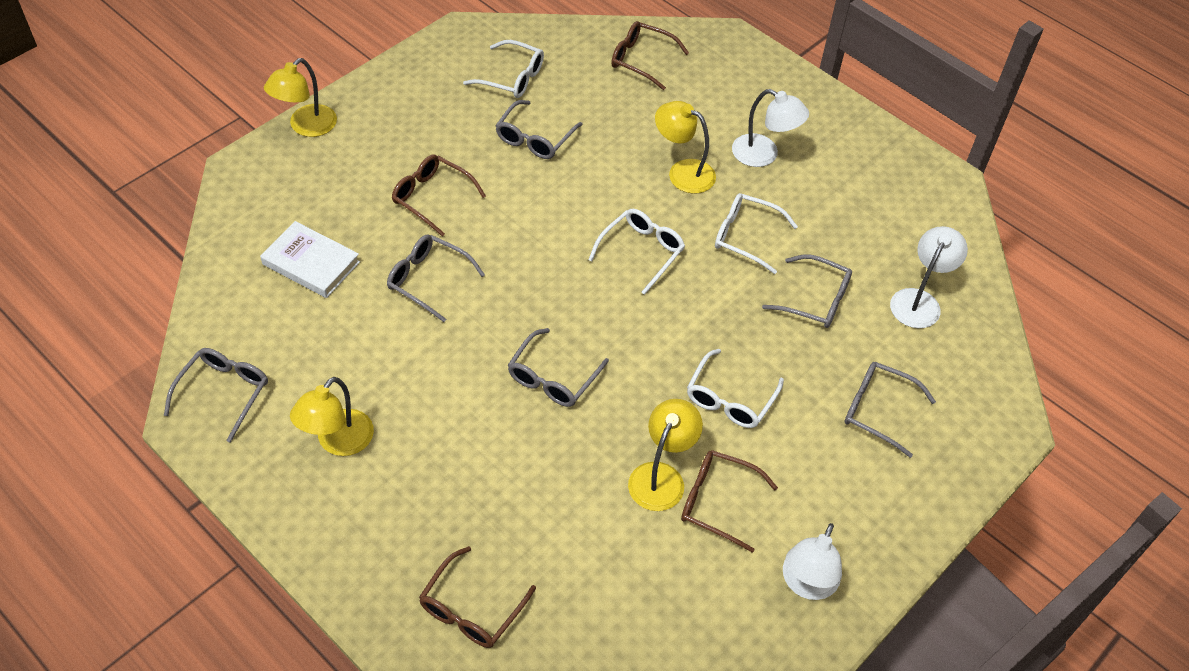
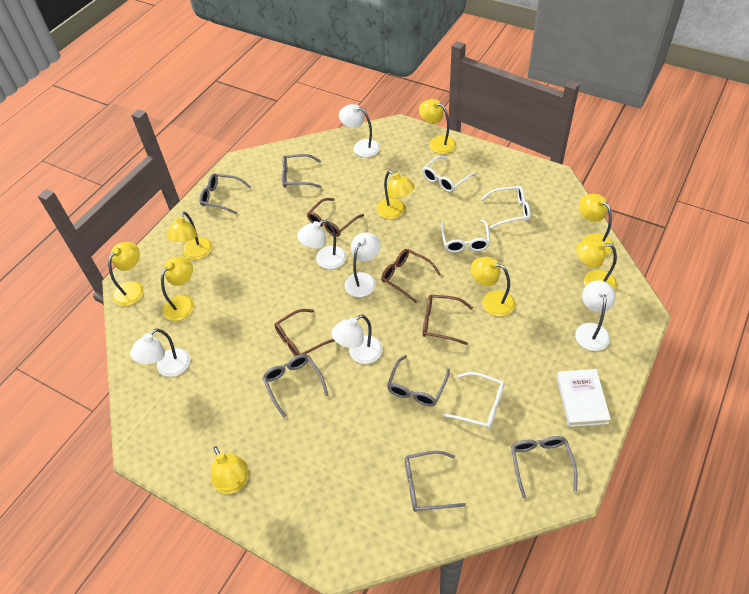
white lamp: 3 -> 6
yellow lamp: 4 -> 9

